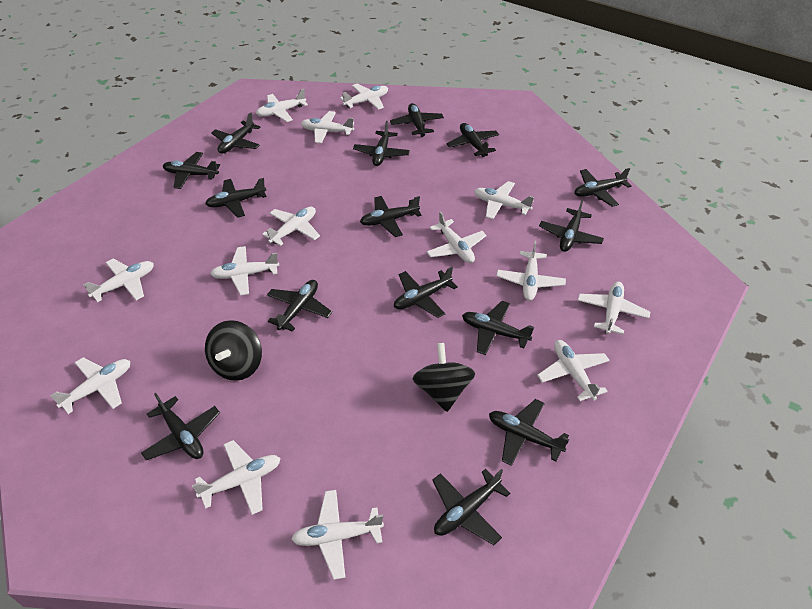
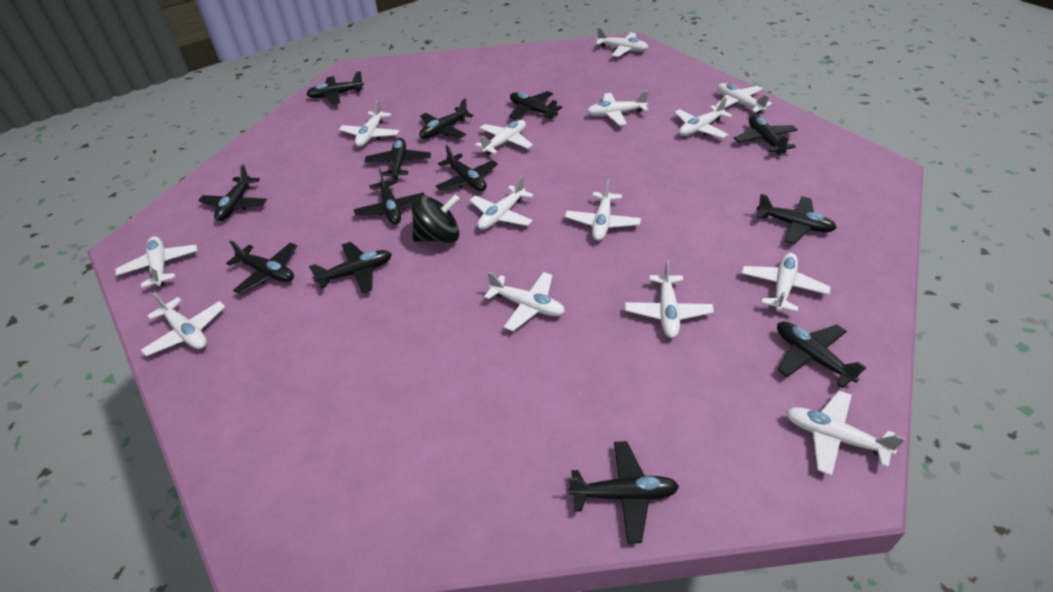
black plane: 15 -> 13
black spinning top: 2 -> 1

